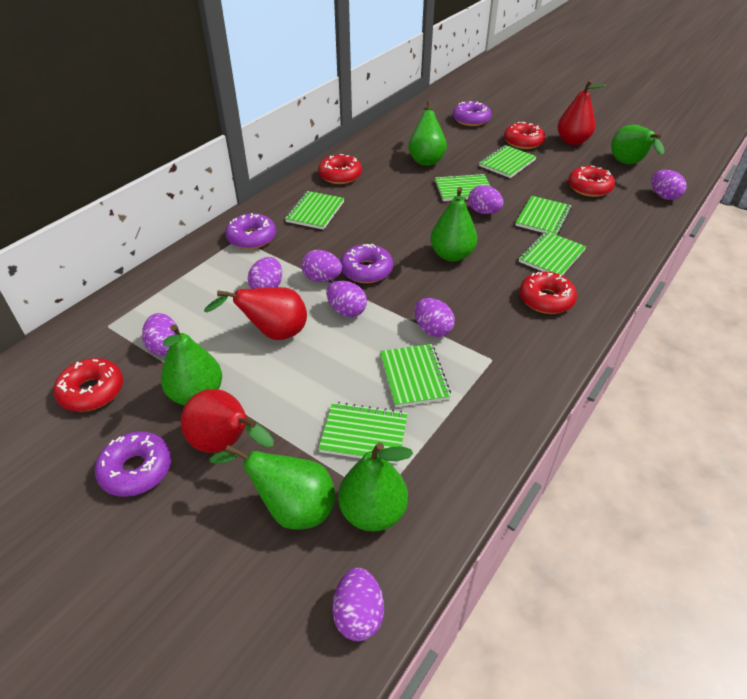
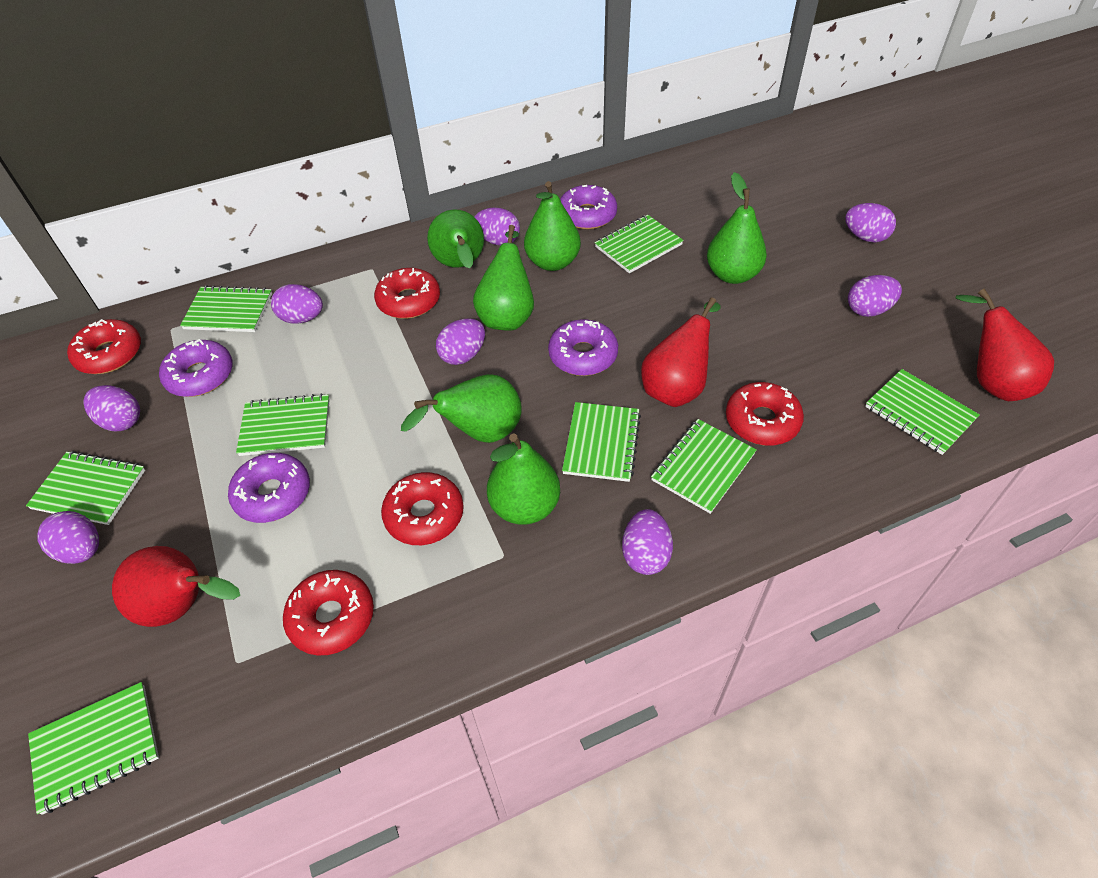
green notebook: 7 -> 8

